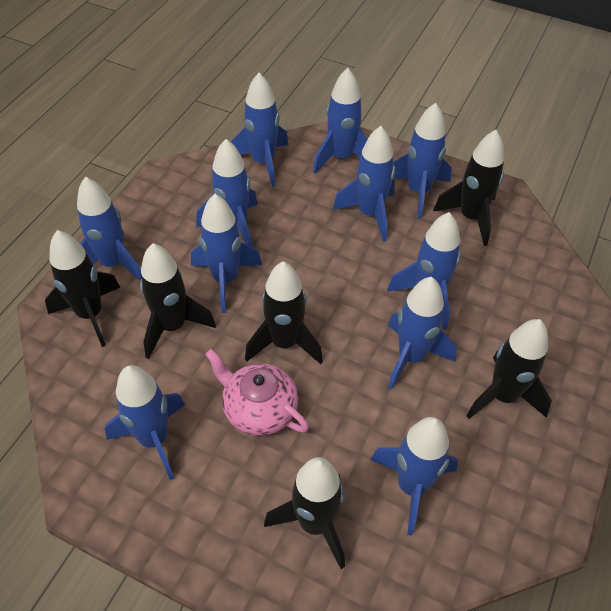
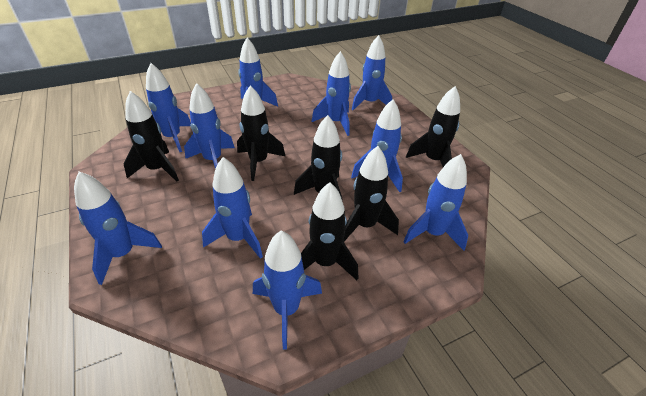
blue rocket: 11 -> 10
pink teapot: 1 -> 0

